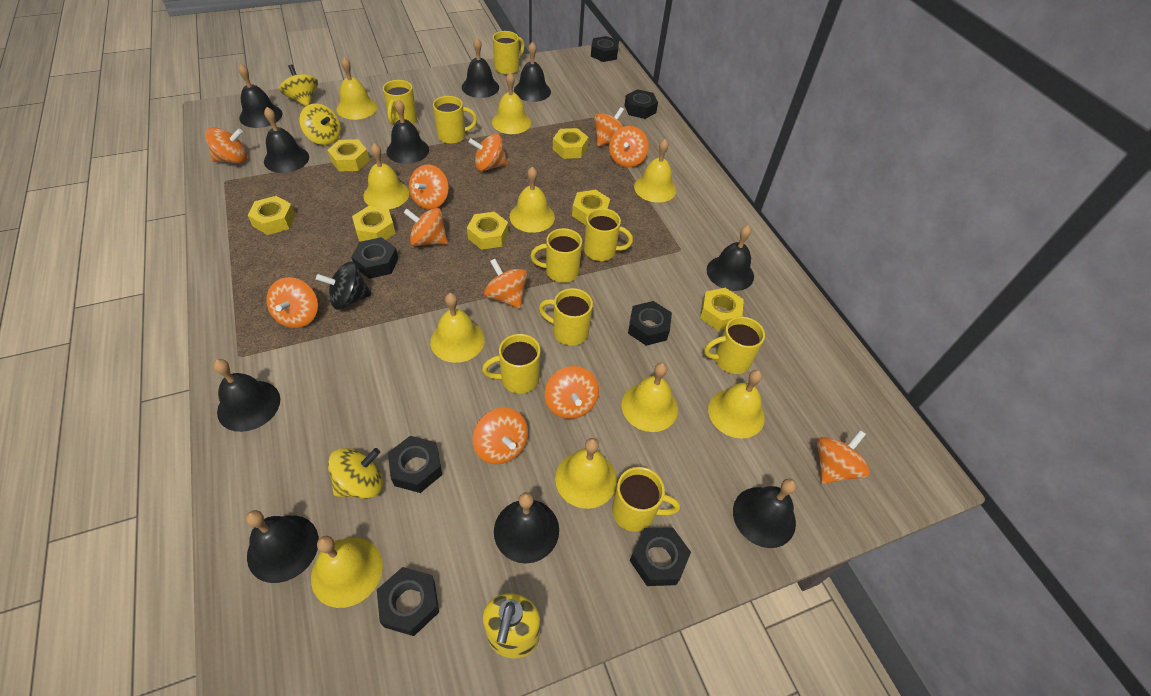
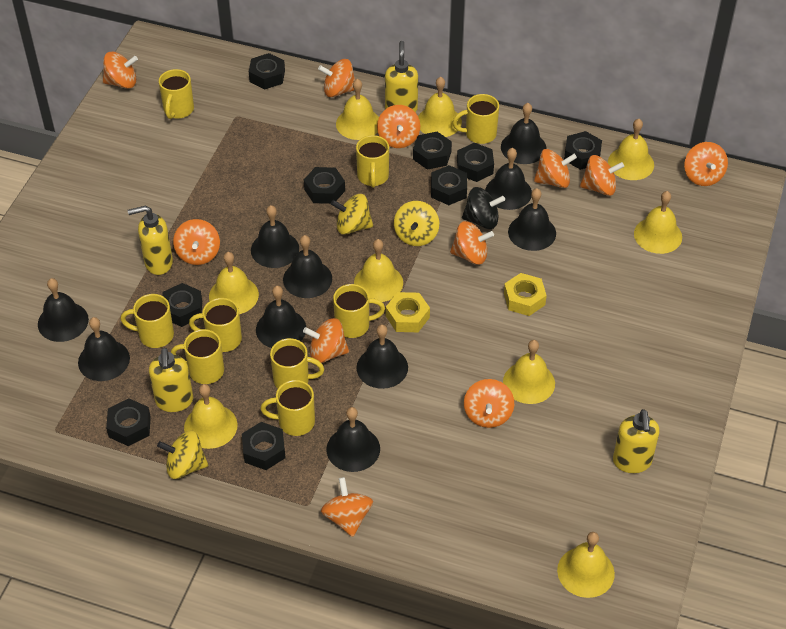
black nut: 7 -> 9
yellow bell: 10 -> 9
yellow nut: 7 -> 2
yellow soap dispenser: 1 -> 4

